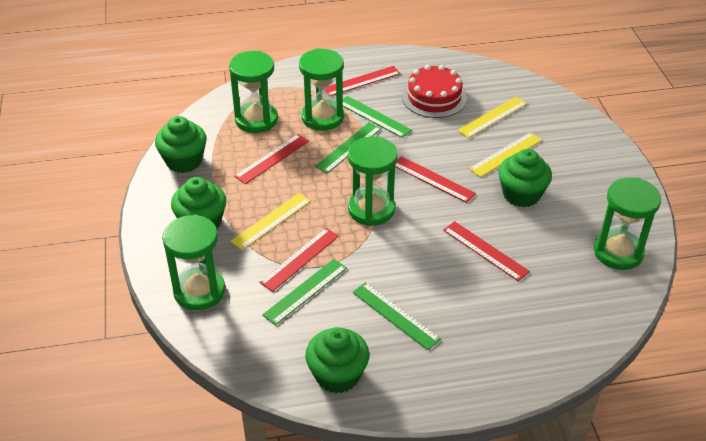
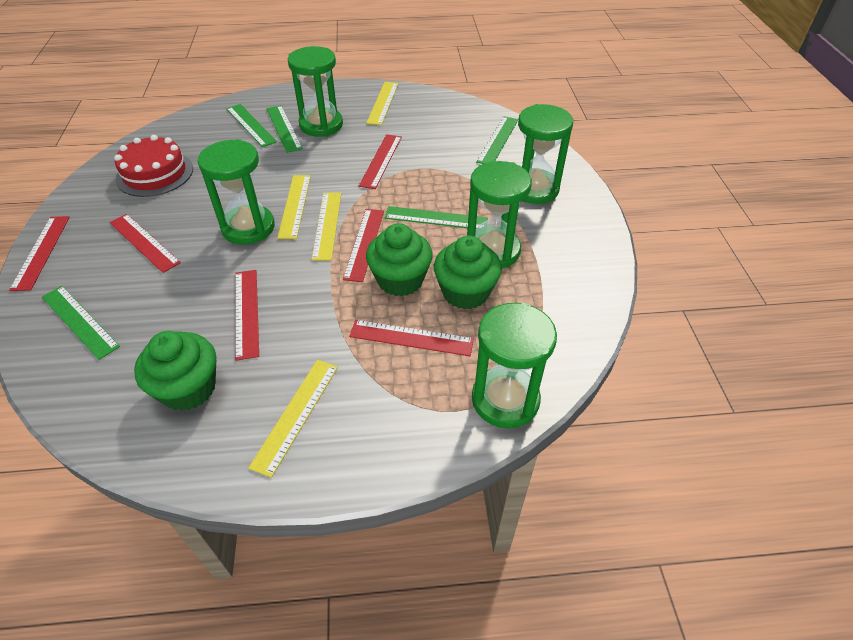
green cupcake: 4 -> 3
green ruler: 4 -> 5
red ruler: 5 -> 6
yellow ruler: 3 -> 4

